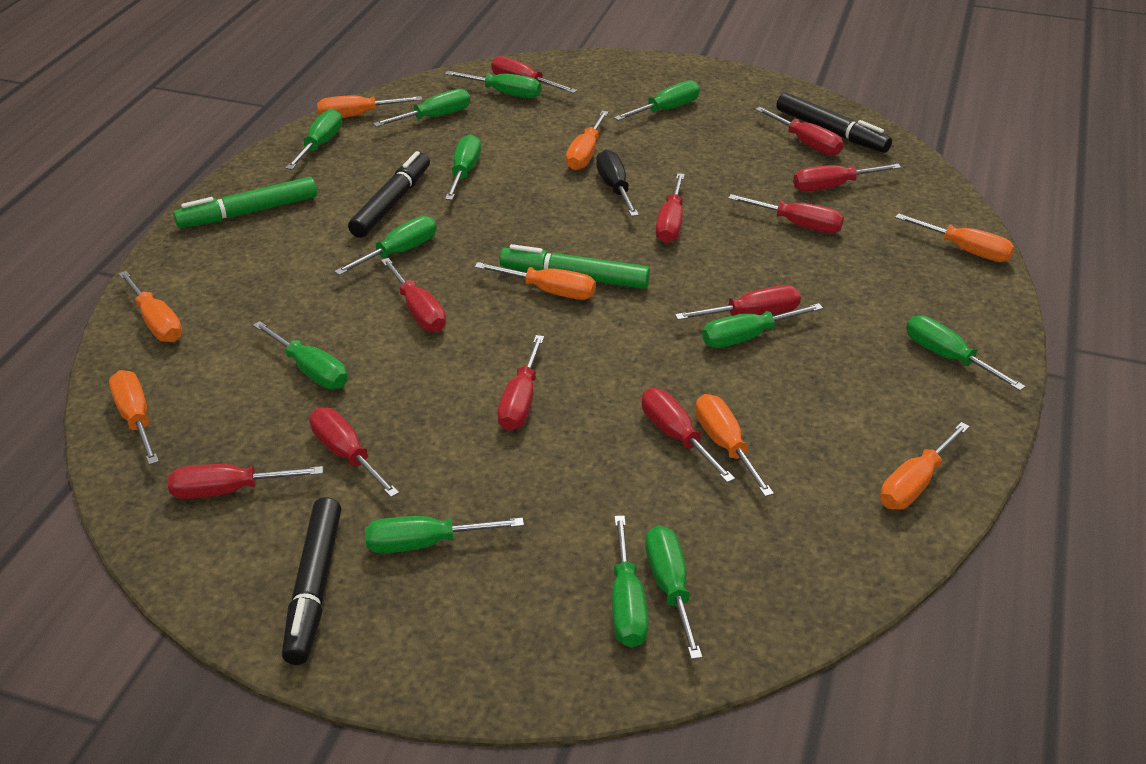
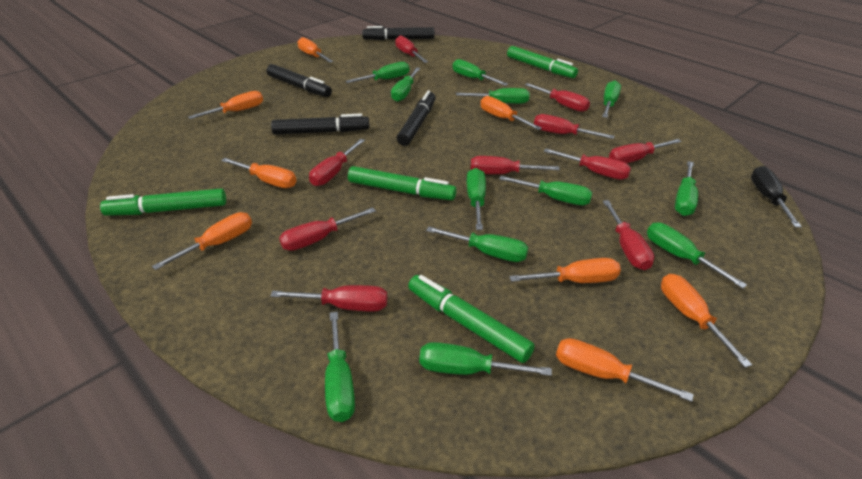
black marker: 3 -> 4
green marker: 2 -> 4
red screwdriver: 11 -> 10

